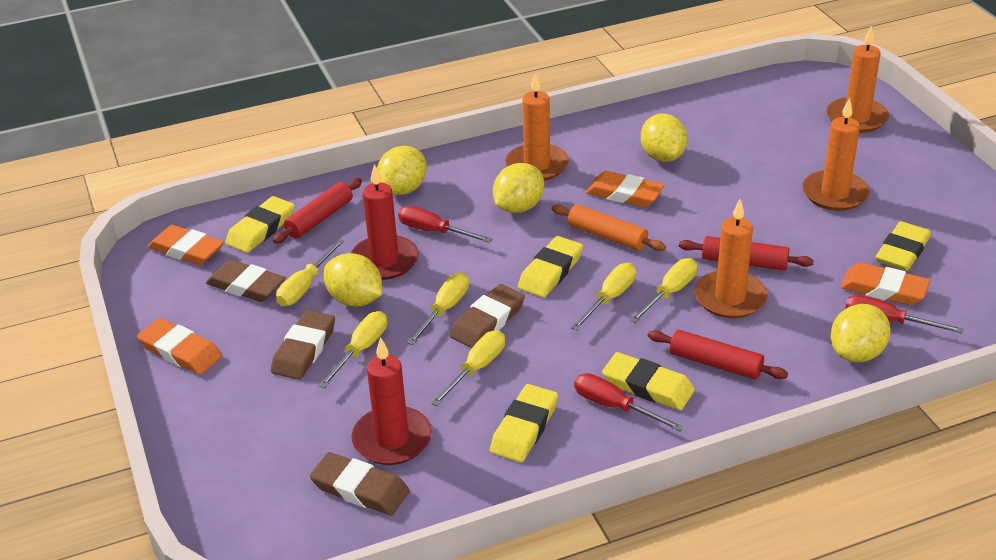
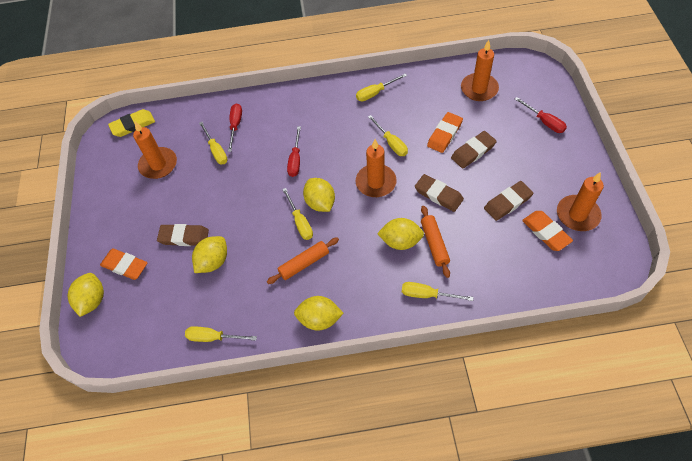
orange eraser: 4 -> 3
orange rolling pin: 1 -> 2
red candle: 2 -> 0
red rolling pin: 3 -> 0
yellow eraser: 5 -> 1

